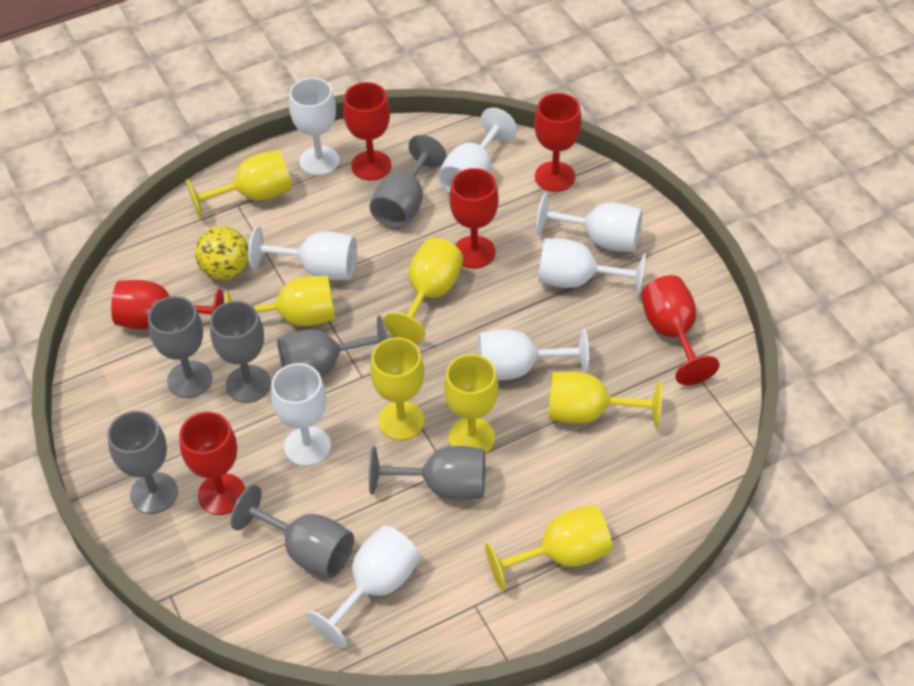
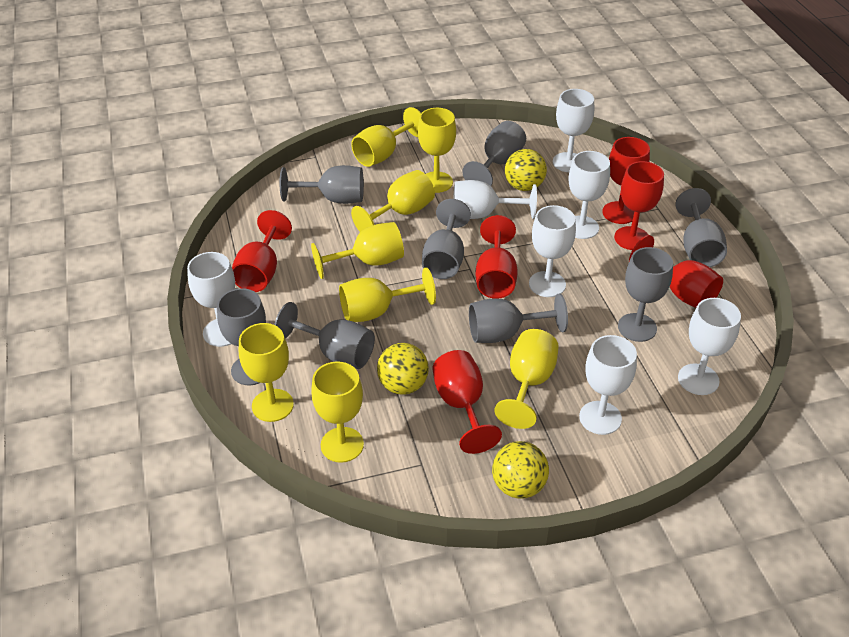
grey goblet: 7 -> 8
white goblet: 8 -> 7
yellow ball: 1 -> 3
yellow goblet: 7 -> 8

